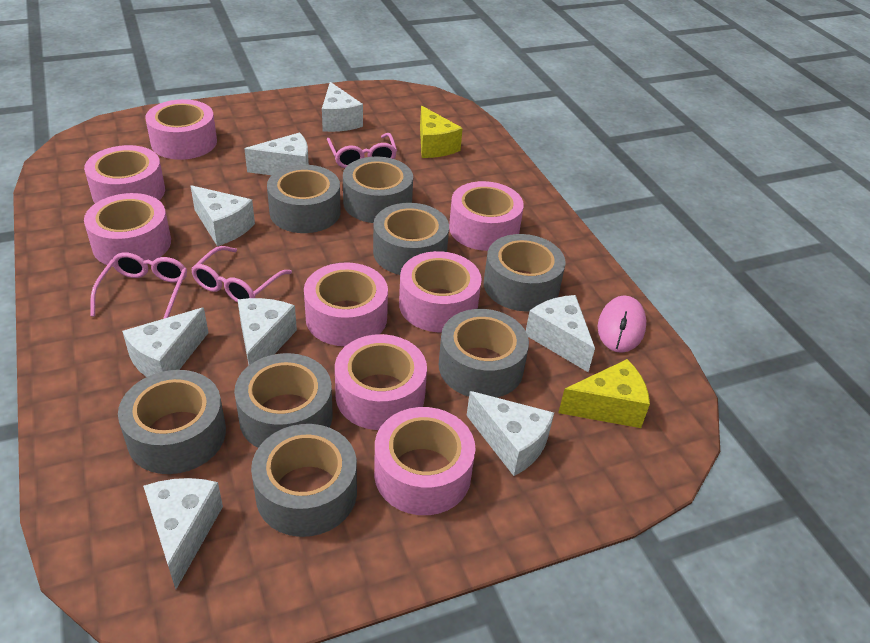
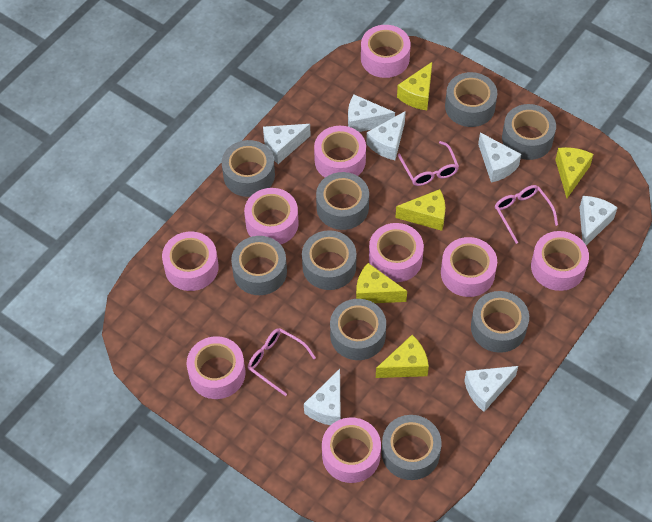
grey tape: 8 -> 9
pink mouse: 1 -> 0
pink tape: 8 -> 9
white cheese: 8 -> 7
yellow cheese: 2 -> 5

